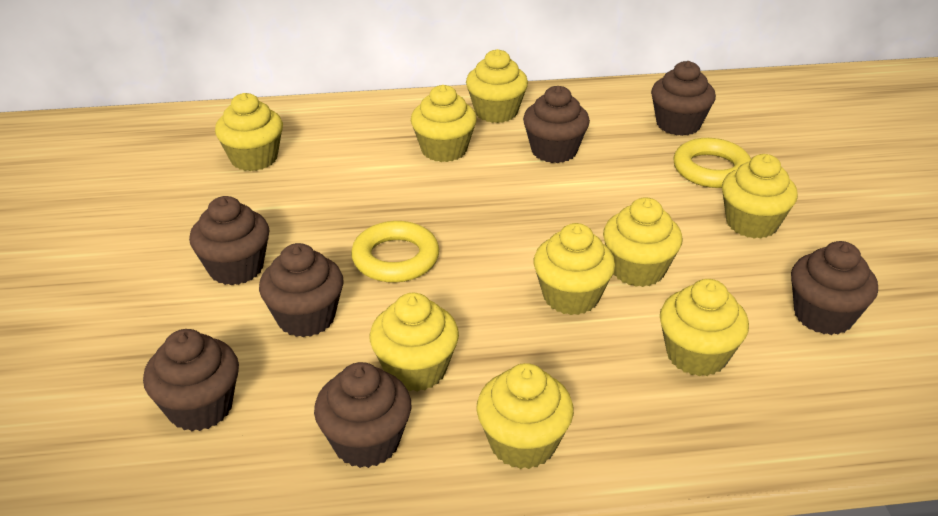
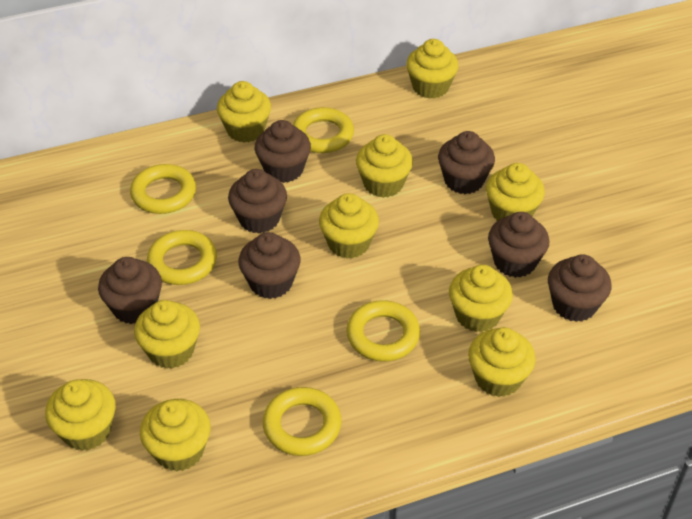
yellow cupcake: 9 -> 10
yellow ring: 2 -> 5

